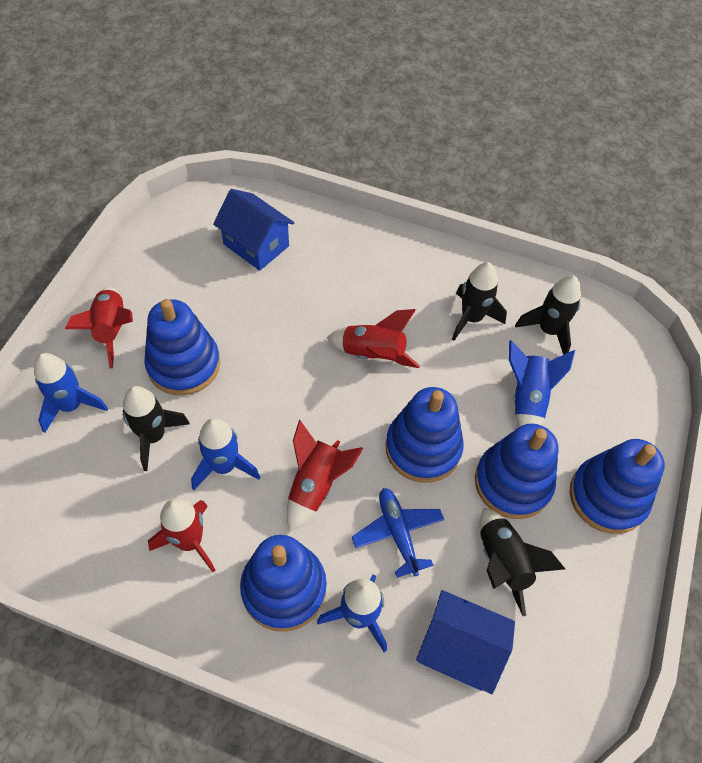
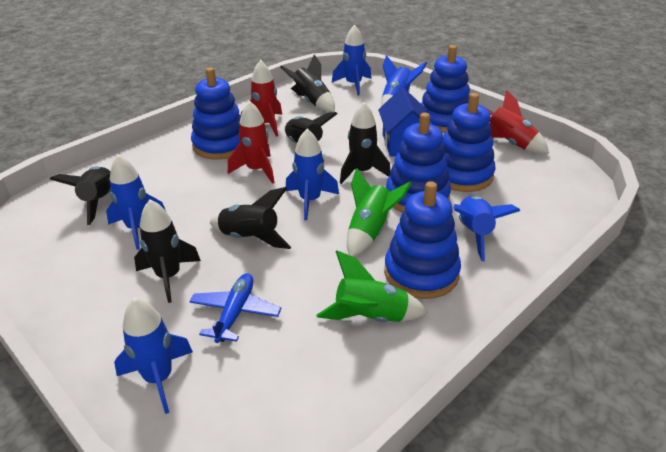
black rocket: 4 -> 6
blue house: 2 -> 1
blue rocket: 4 -> 6
green rocket: 0 -> 2
red rocket: 4 -> 3

